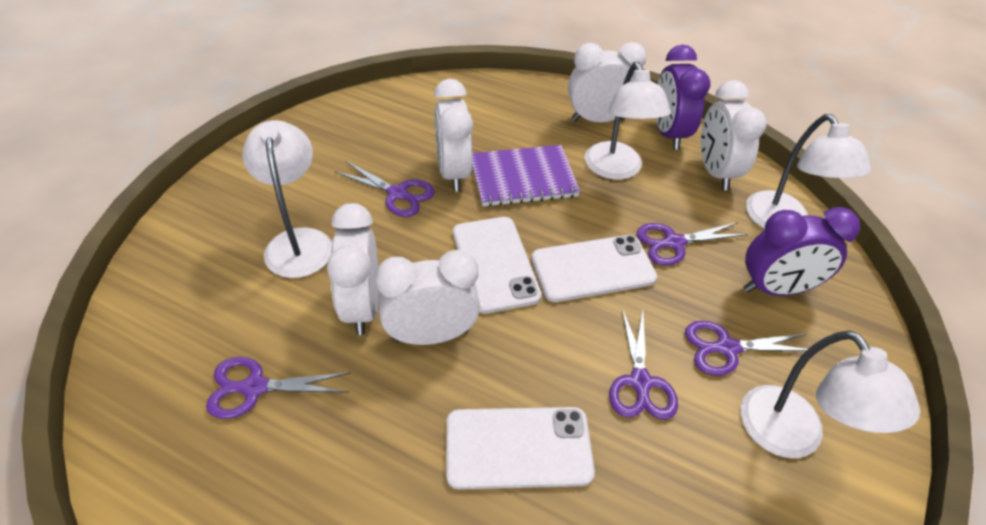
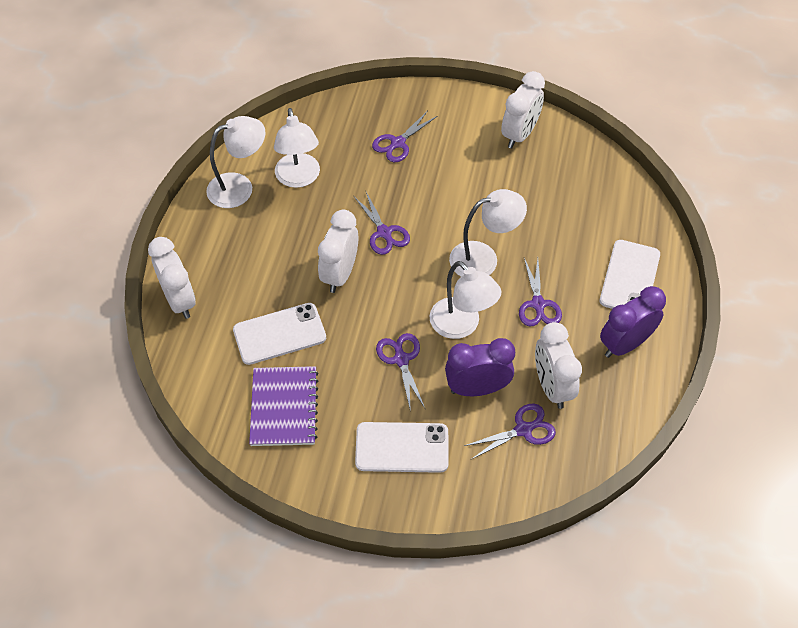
white clock: 5 -> 4

